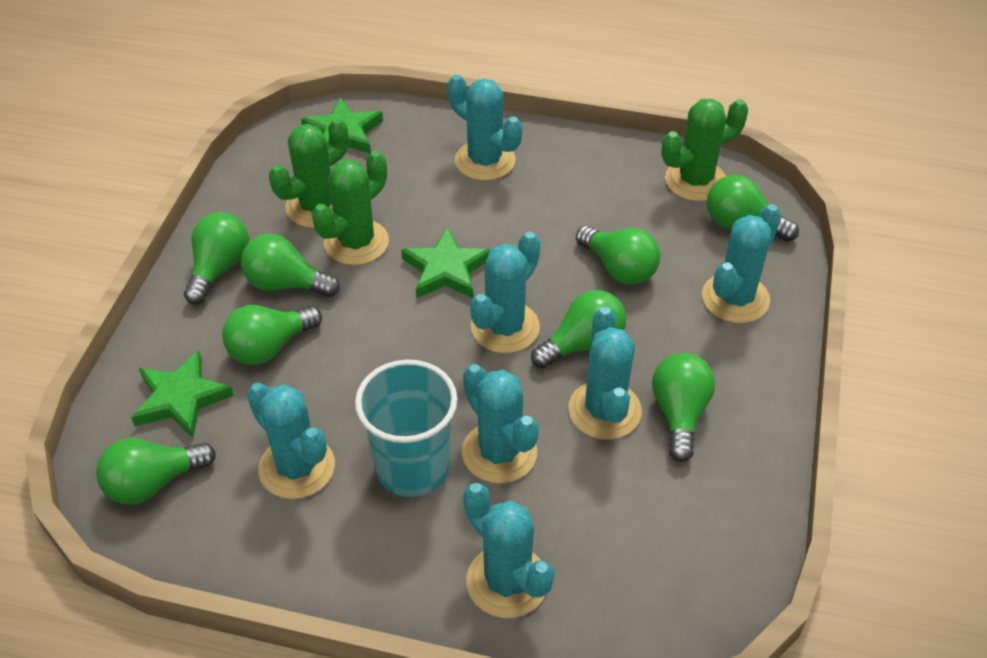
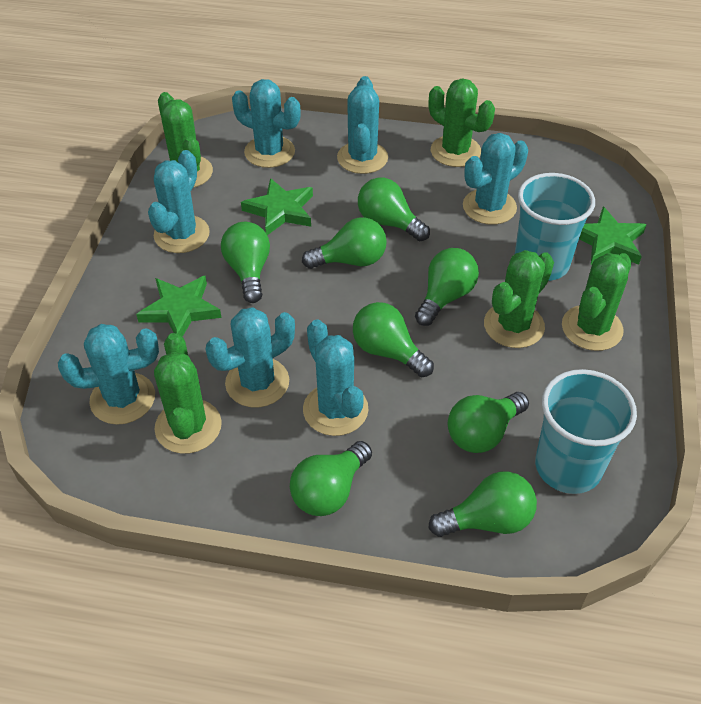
green cactus: 3 -> 5
turquoise cup: 1 -> 2

